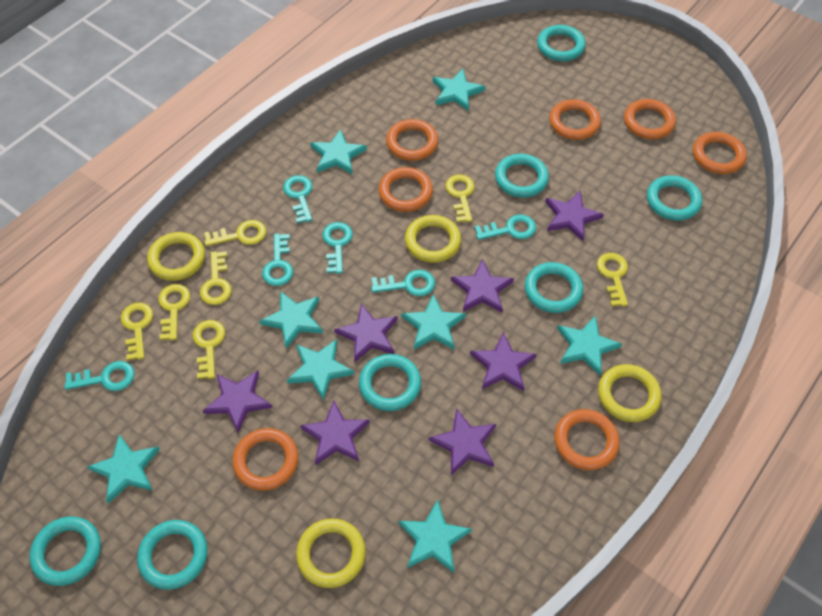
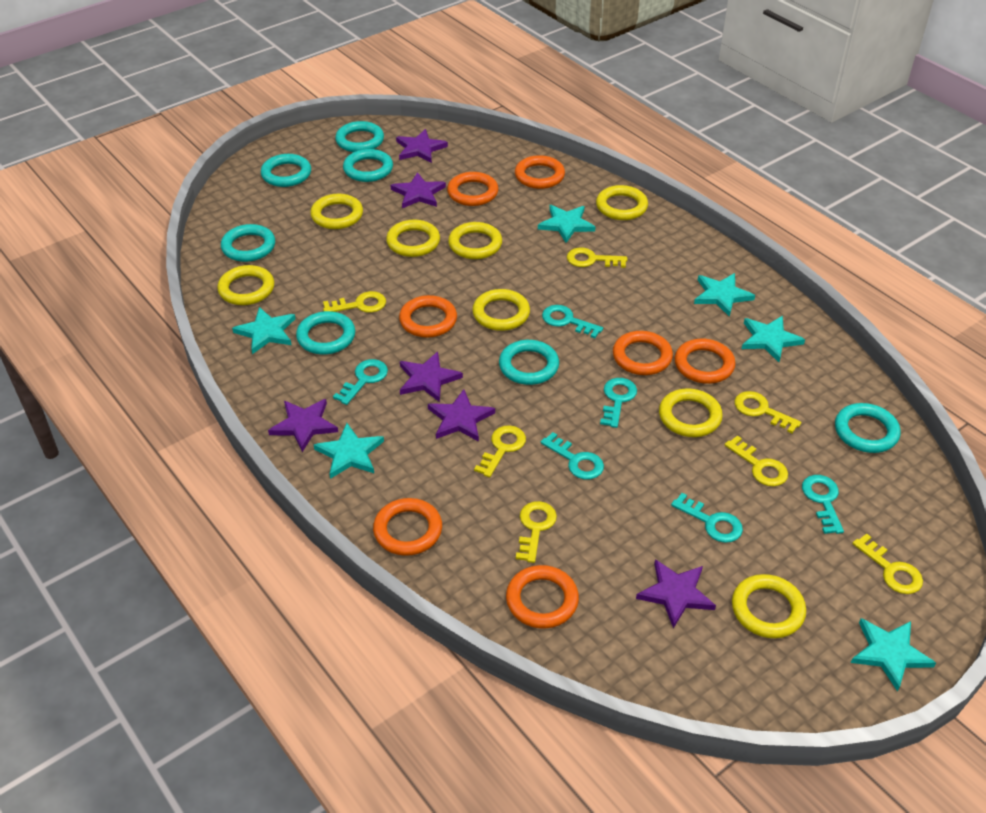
purple star: 7 -> 6
turquoise star: 8 -> 6
yellow ring: 4 -> 8

